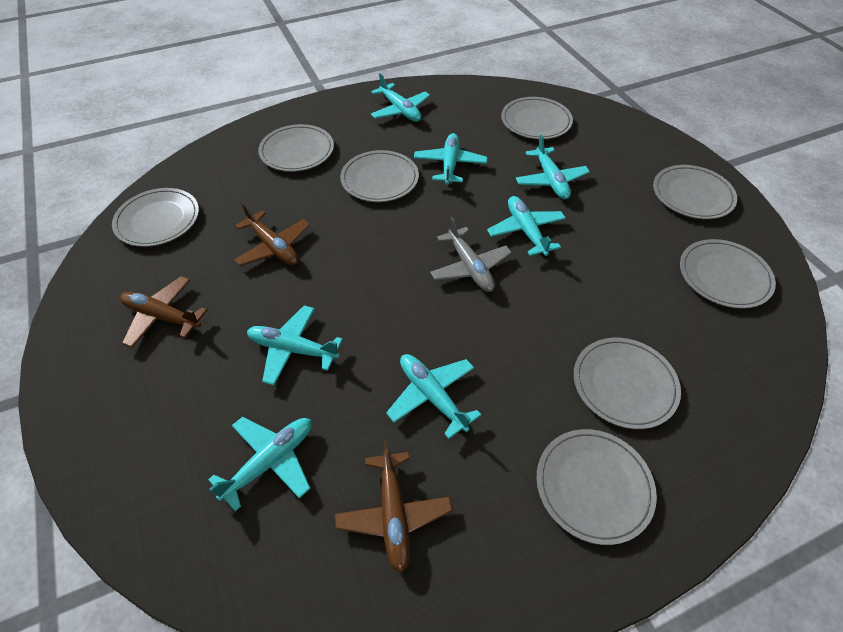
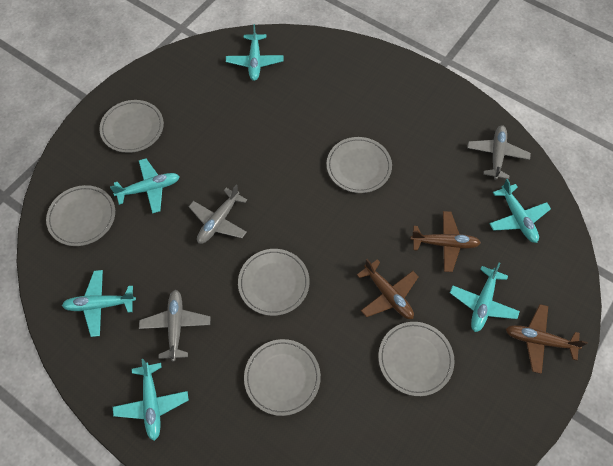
grey plane: 1 -> 3
grey plate: 8 -> 6
turquoise plane: 7 -> 6

